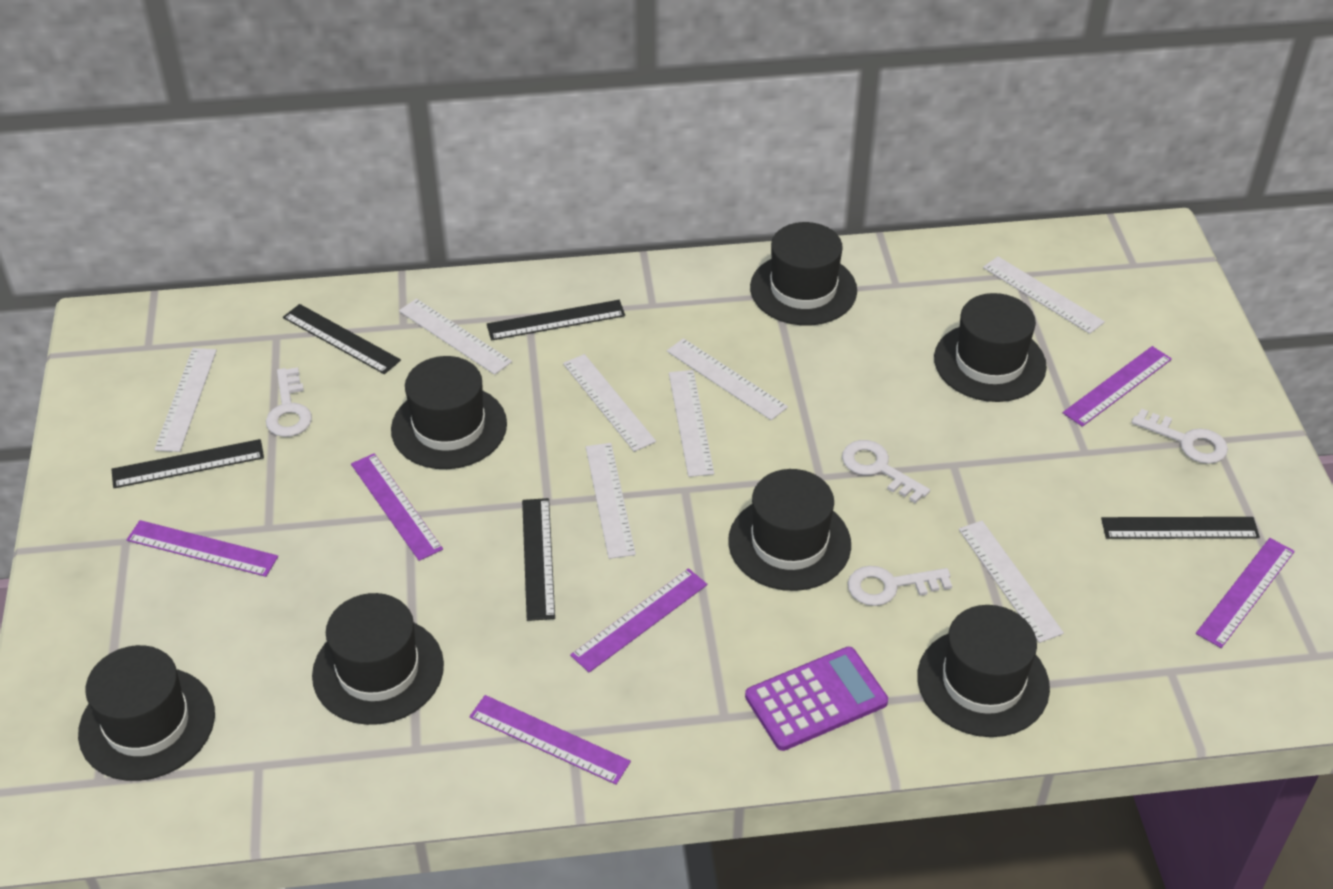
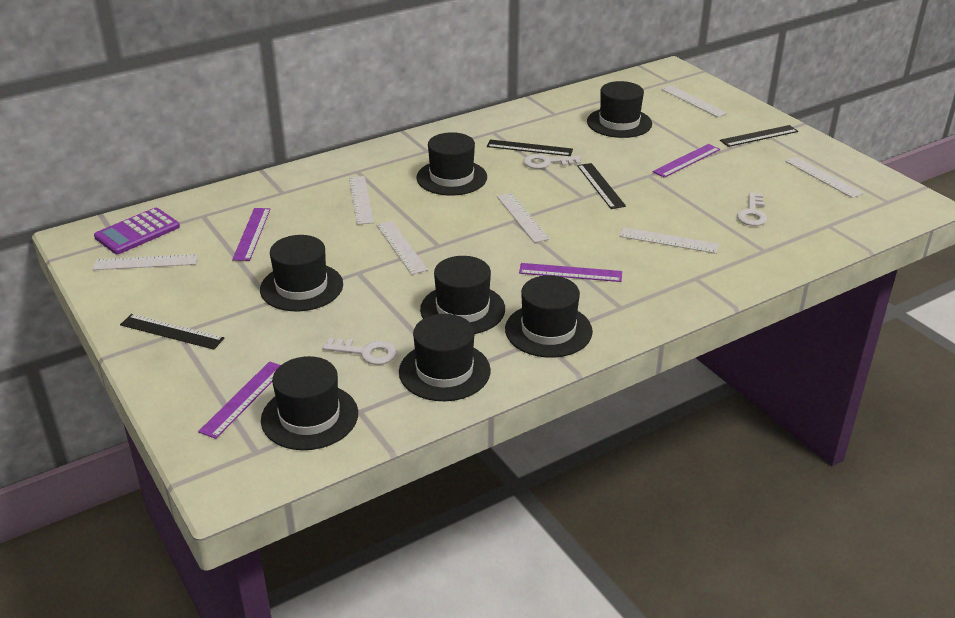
black ruler: 5 -> 4
purple ruler: 6 -> 4
white key: 4 -> 3
white ruler: 8 -> 7

